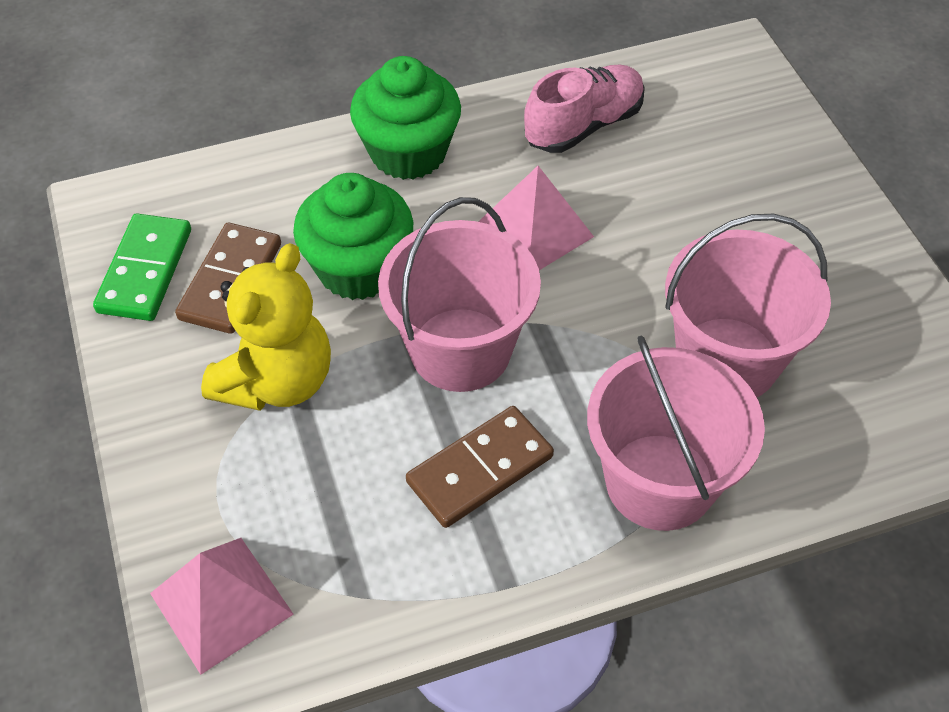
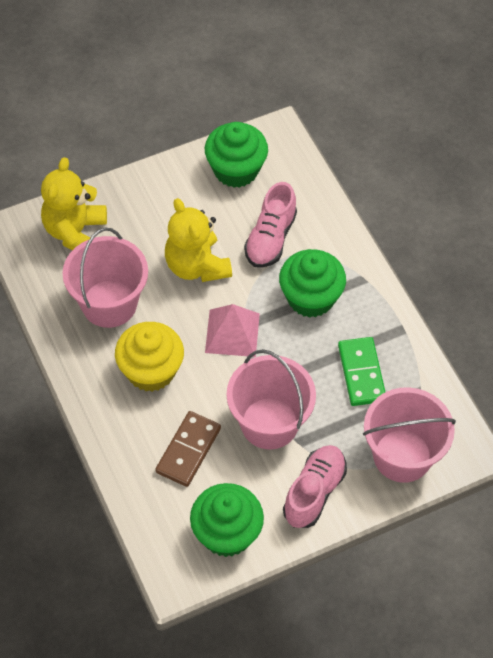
brown domino: 2 -> 1
green cupcake: 2 -> 3
pink pyramid: 2 -> 1
pink shoe: 1 -> 2
yellow cupcake: 0 -> 1
yellow teddy bear: 1 -> 2

